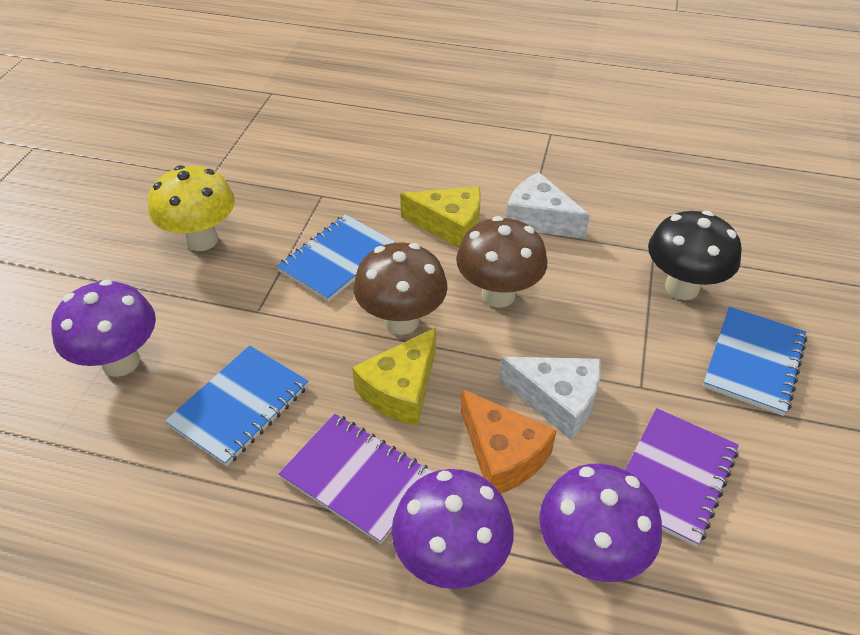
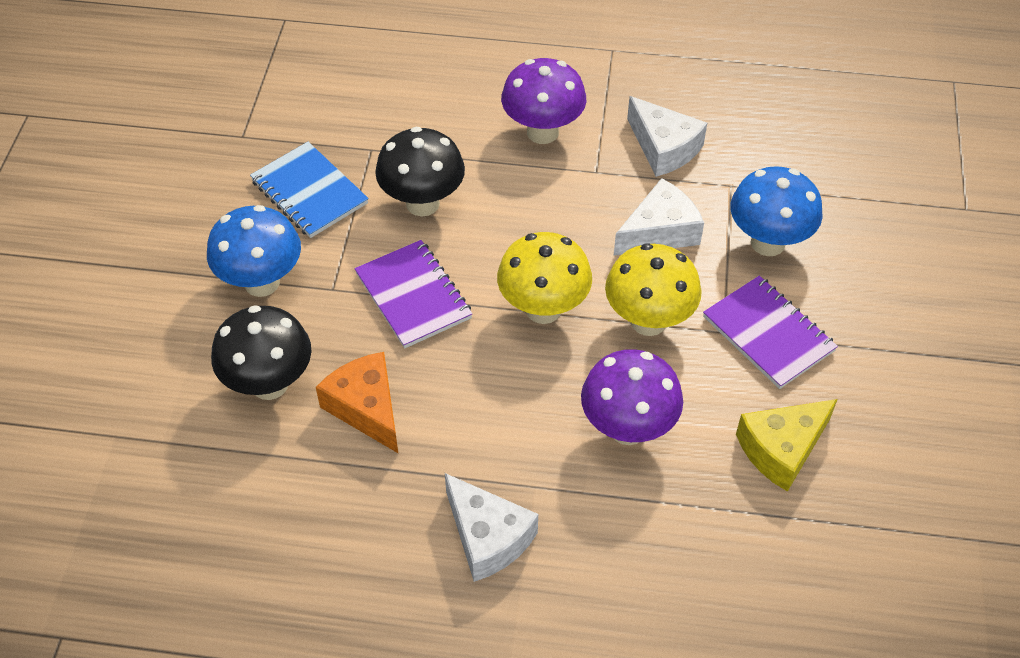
black mushroom: 1 -> 2
blue mushroom: 0 -> 2
blue notebook: 3 -> 1
brown mushroom: 2 -> 0
purple mushroom: 3 -> 2
white cheese: 2 -> 3
yellow cheese: 2 -> 1
yellow mushroom: 1 -> 2

